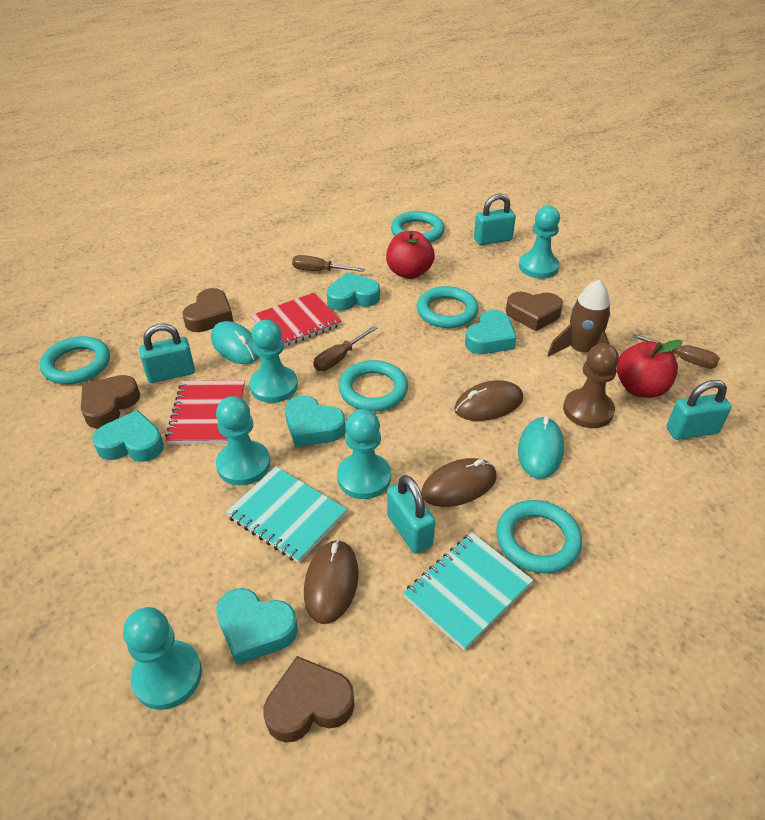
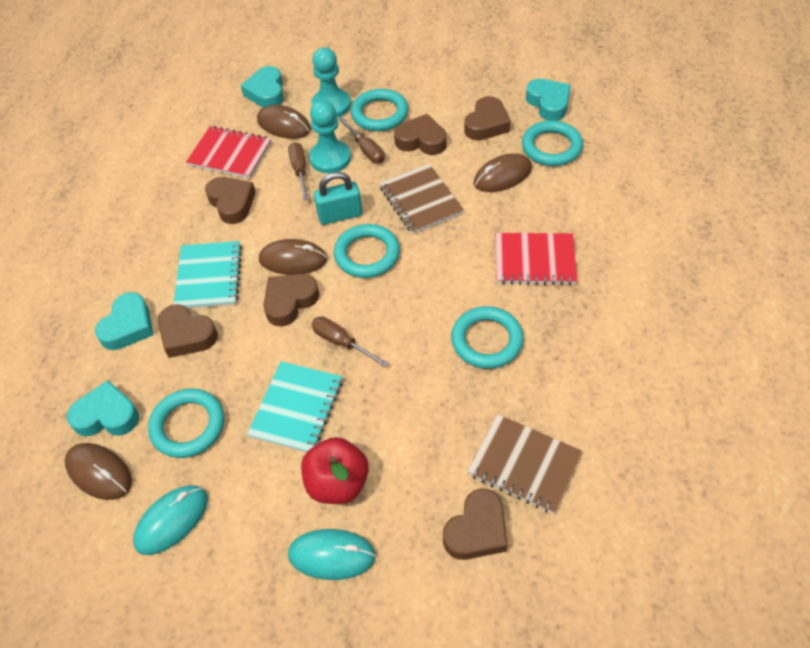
brown heart: 4 -> 6
brown mouse: 3 -> 4
brown notebook: 0 -> 2
brown pawn: 1 -> 0
brown rocket: 1 -> 0
red apple: 2 -> 1
turquoise heart: 5 -> 4
turquoise padlock: 4 -> 1
turquoise pawn: 5 -> 2

